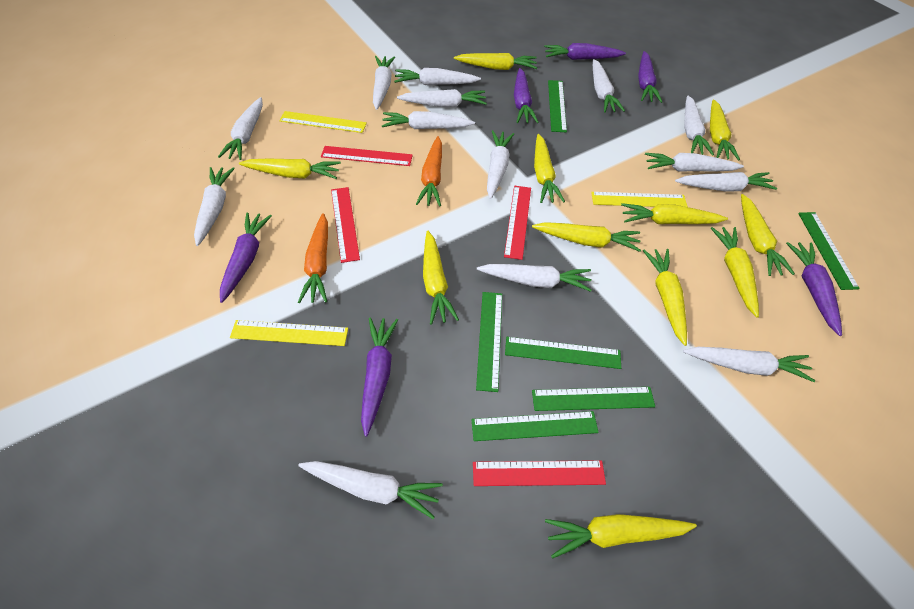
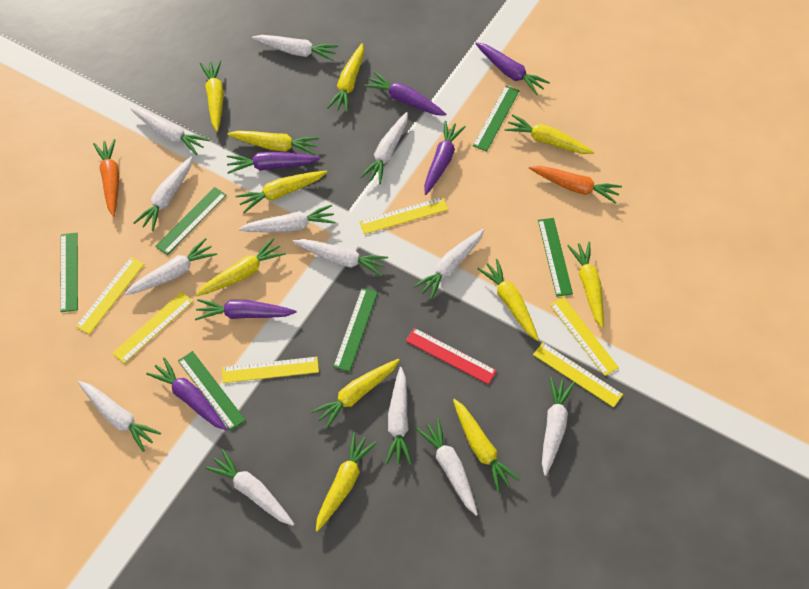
red ruler: 4 -> 1
white carrot: 14 -> 13
yellow ruler: 3 -> 6

